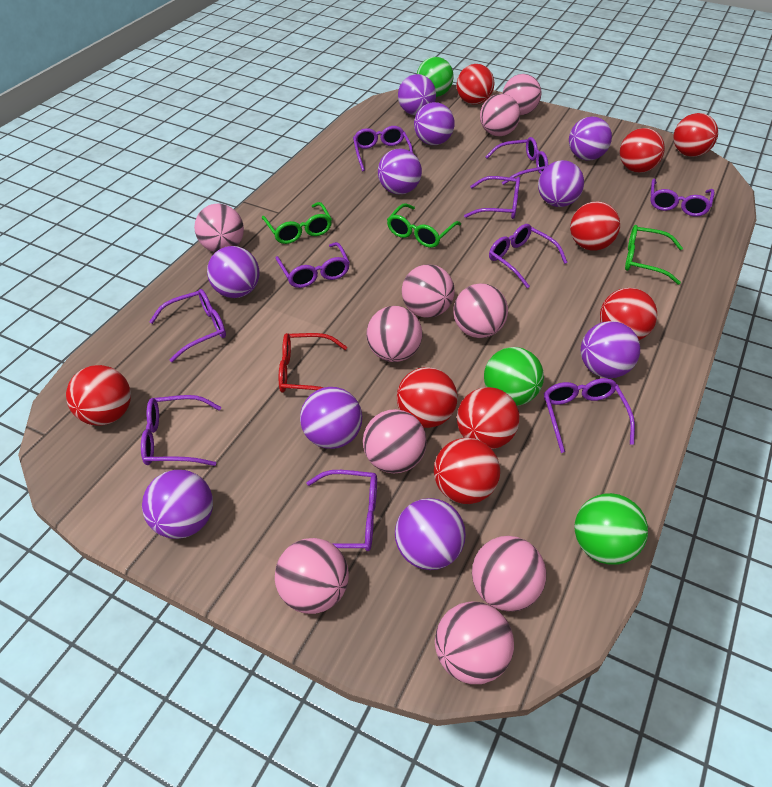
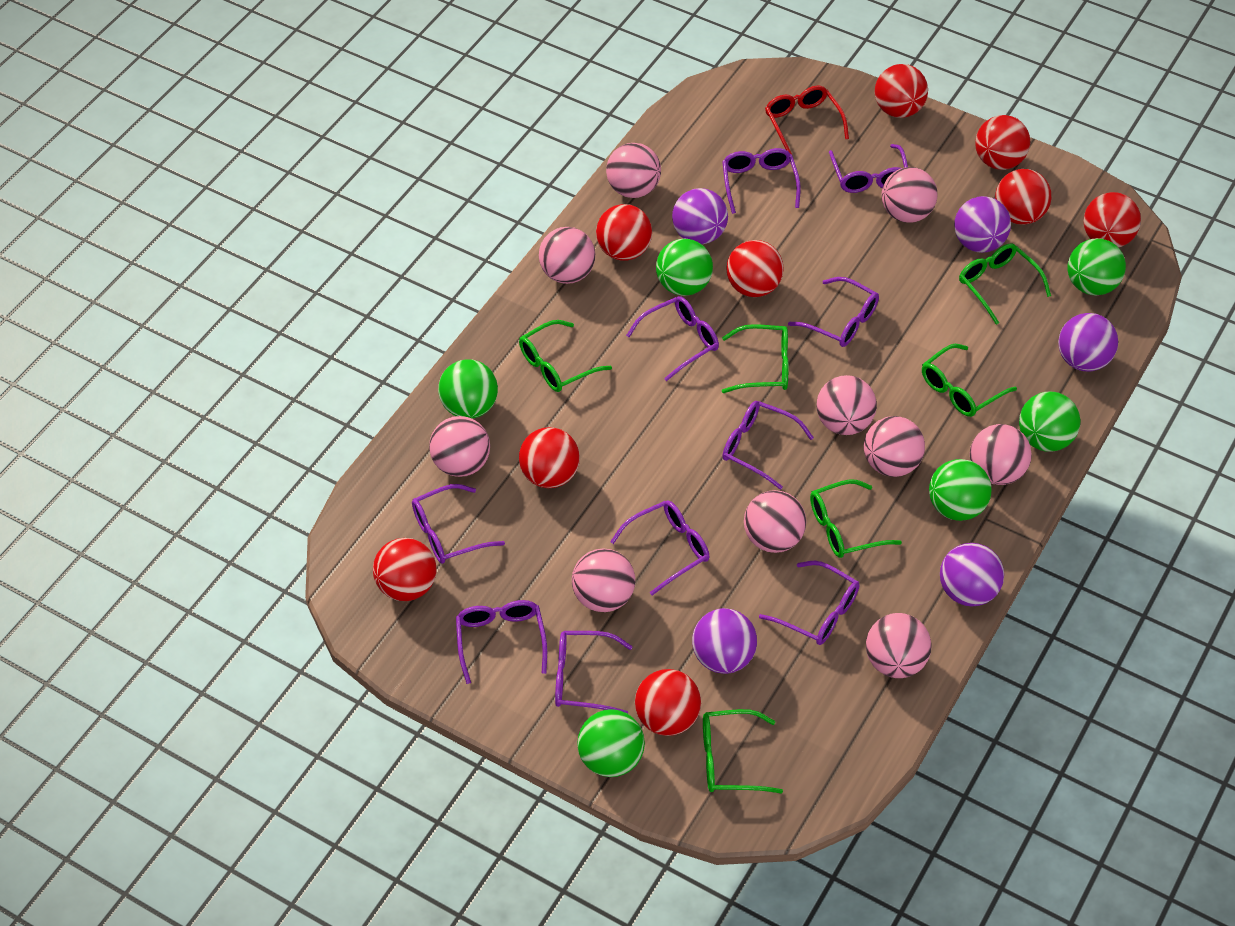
green ball: 3 -> 6
green glasses: 3 -> 6
purple ball: 10 -> 5

